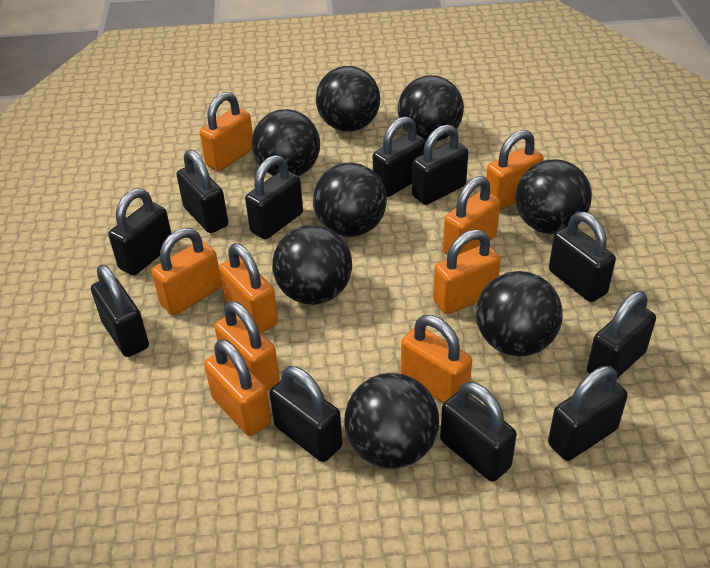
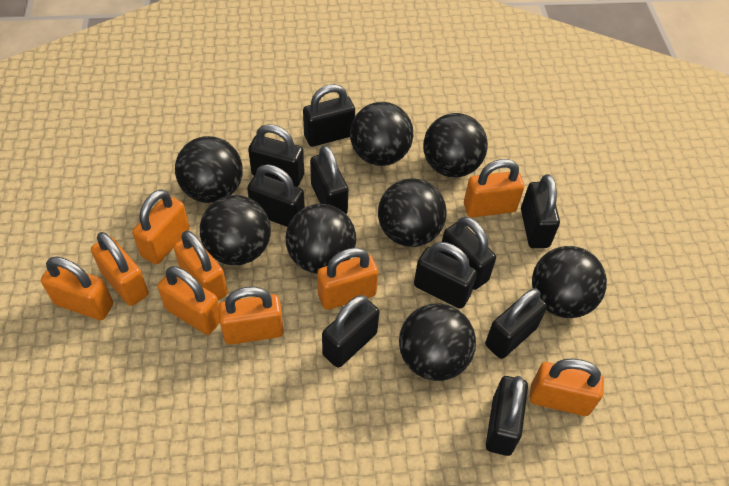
black padlock: 11 -> 10

